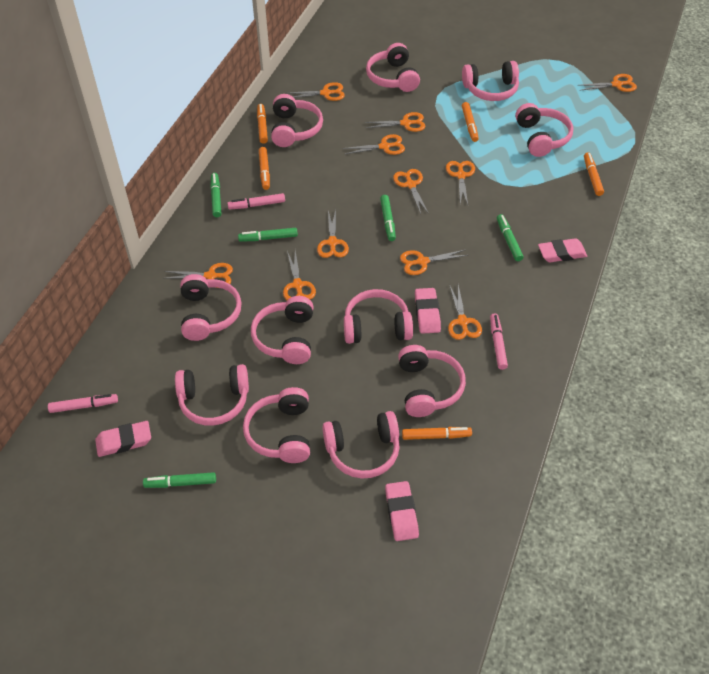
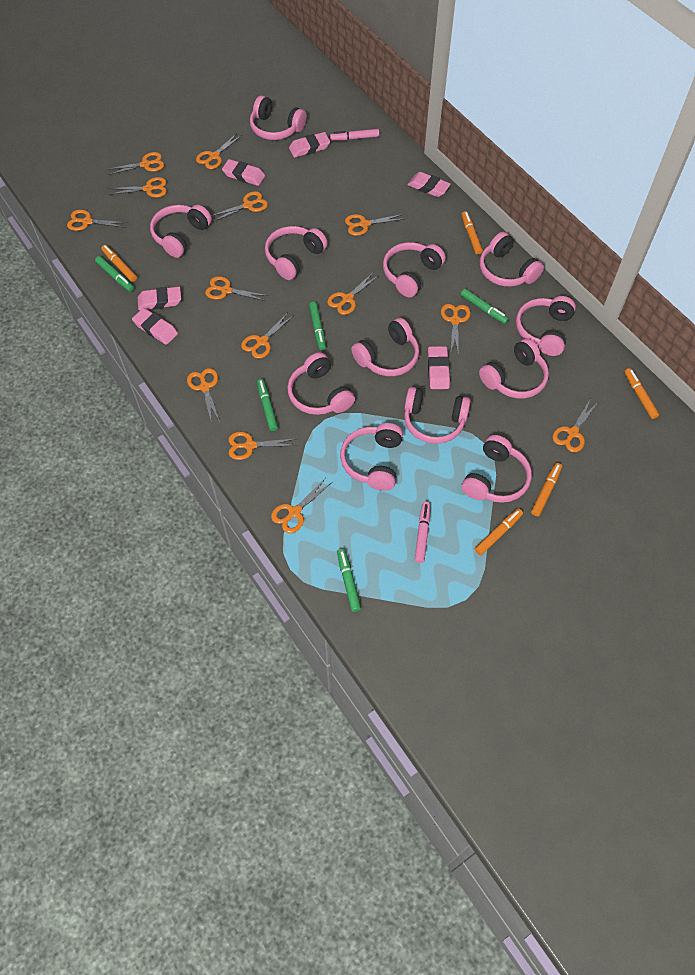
orange scissors: 11 -> 14
pink eraser: 4 -> 6
pink headphones: 11 -> 12
pink marker: 3 -> 2

